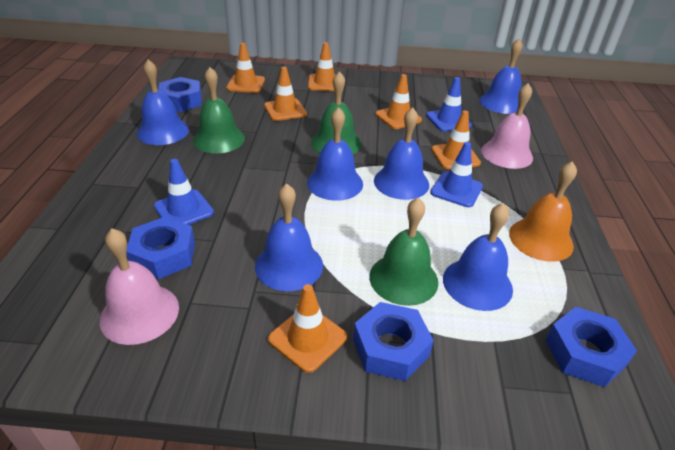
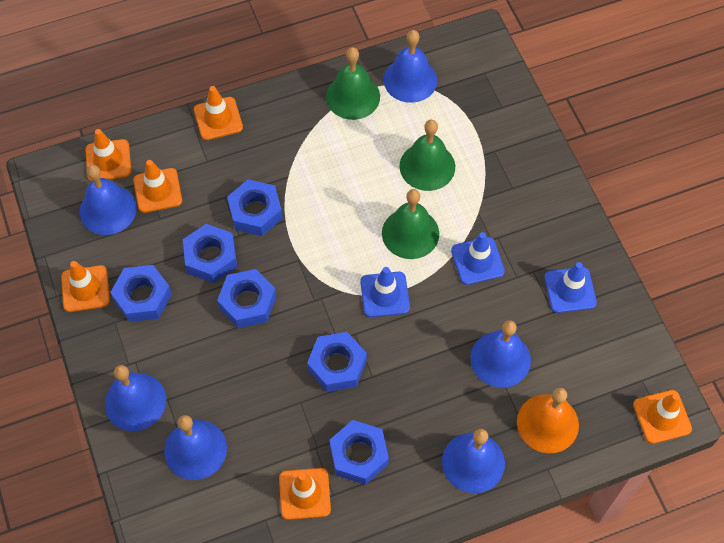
blue nut: 4 -> 6
pink bell: 2 -> 0

